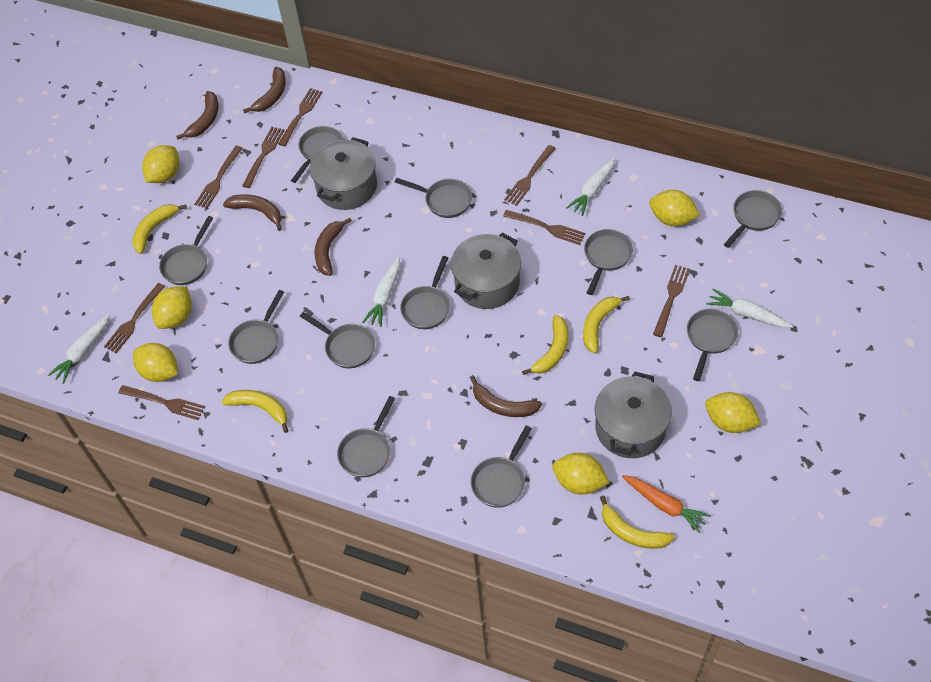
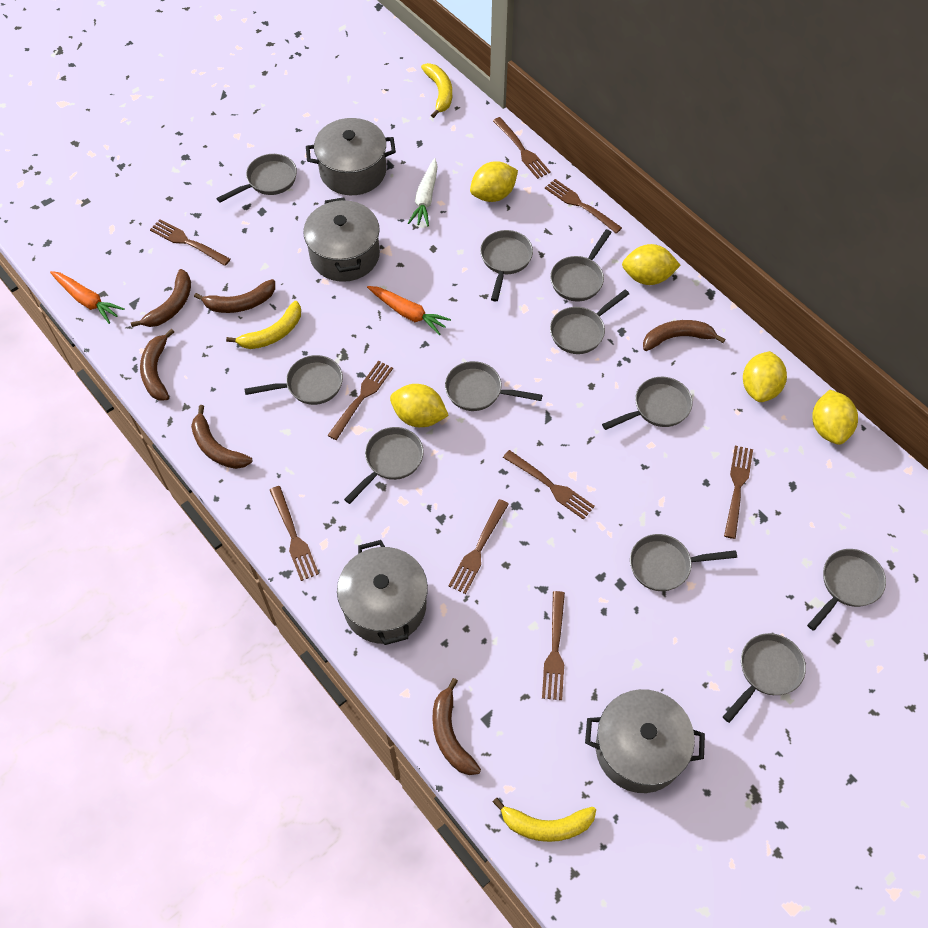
brown banana: 5 -> 6
brown fork: 8 -> 9
grey pot: 3 -> 4
orange carrot: 1 -> 2
white carrot: 4 -> 1
yellow banana: 5 -> 3
yellow lemon: 6 -> 5

